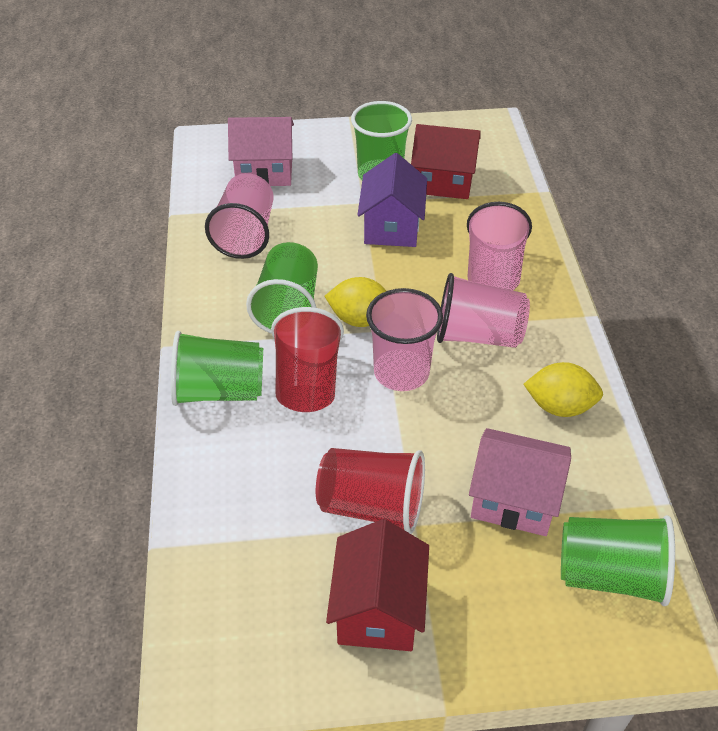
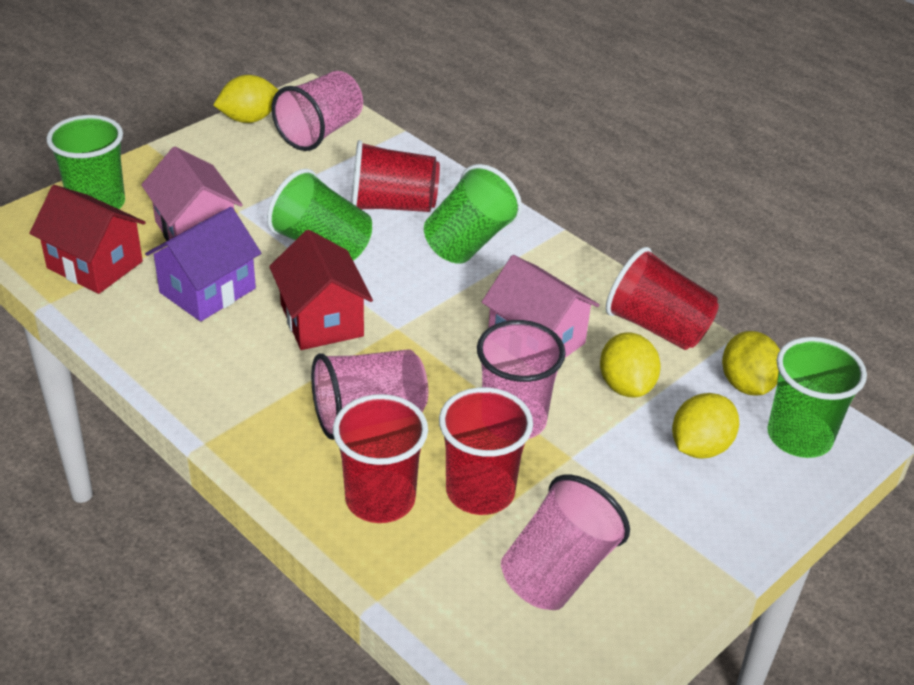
red cup: 2 -> 4
yellow lemon: 2 -> 4

